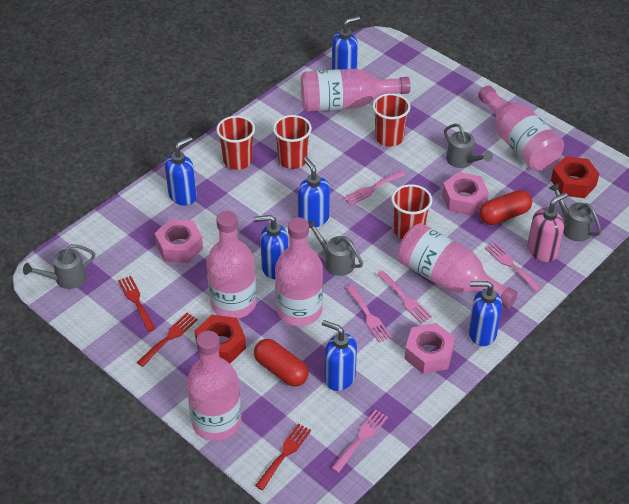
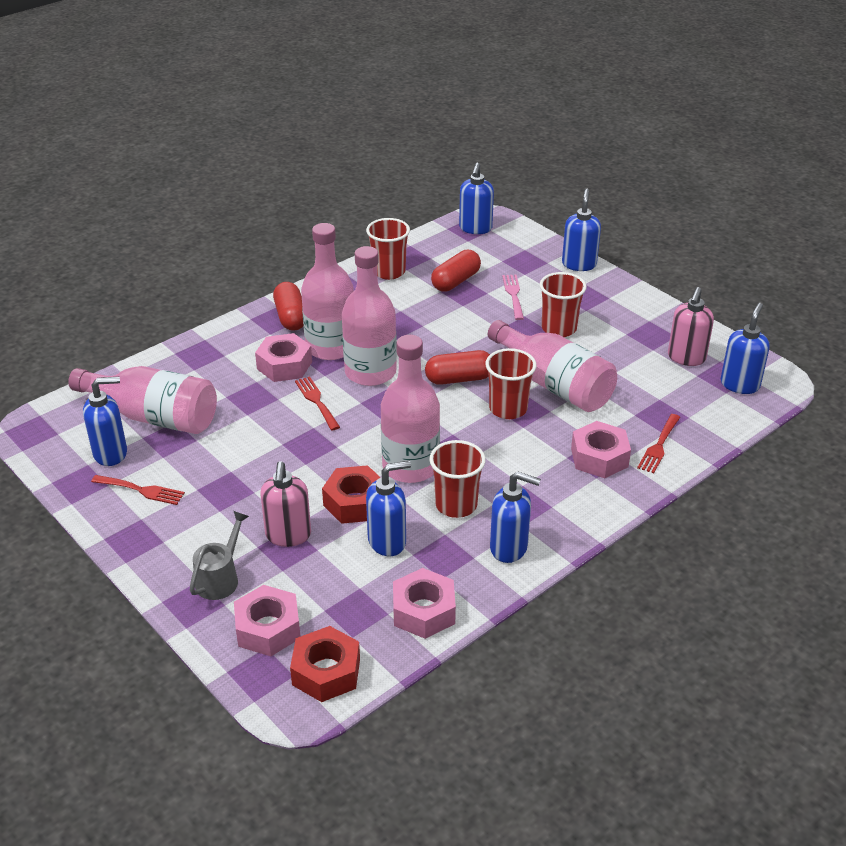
grey watering can: 4 -> 1
pink bottle: 6 -> 5
pink fork: 5 -> 1
pink nut: 3 -> 4
pink soap dispenser: 1 -> 2
red capsule: 2 -> 3

